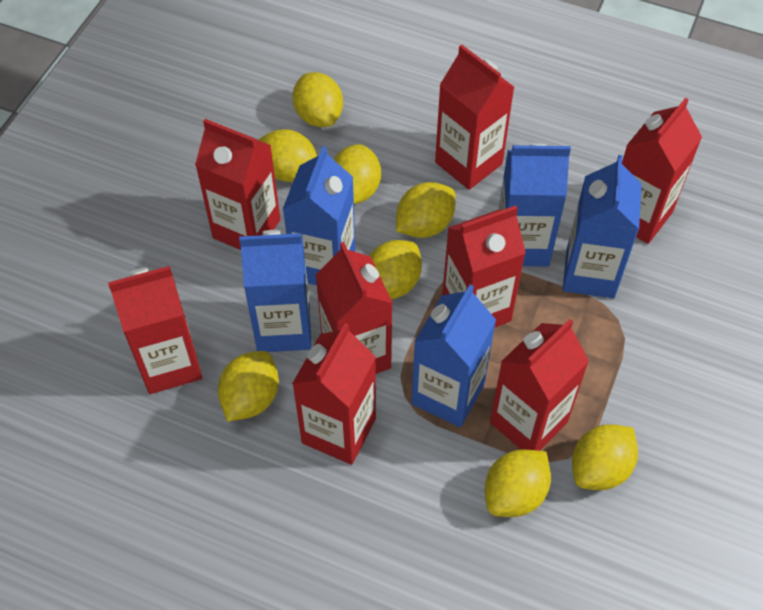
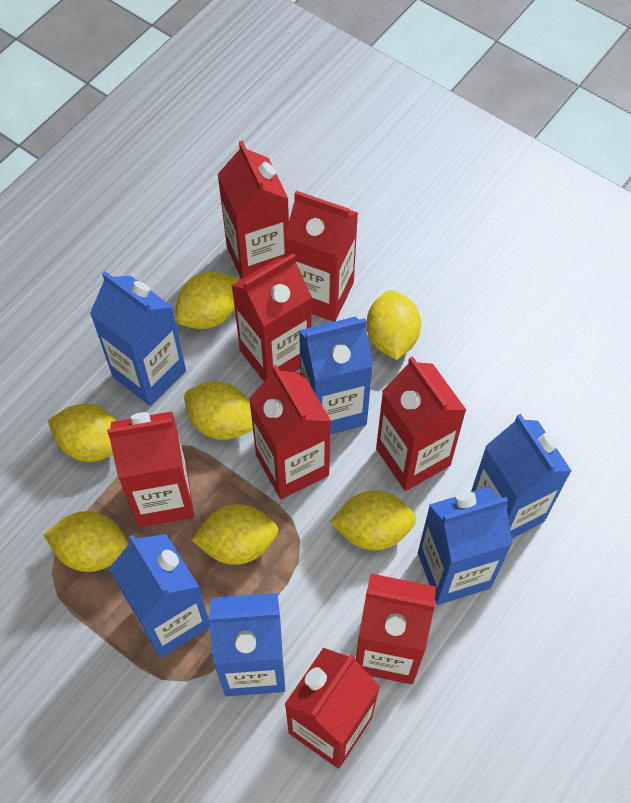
blue carton: 5 -> 6
yellow lemon: 8 -> 7

